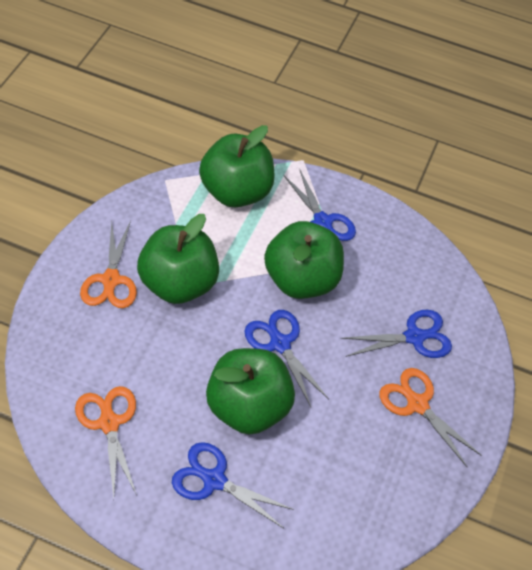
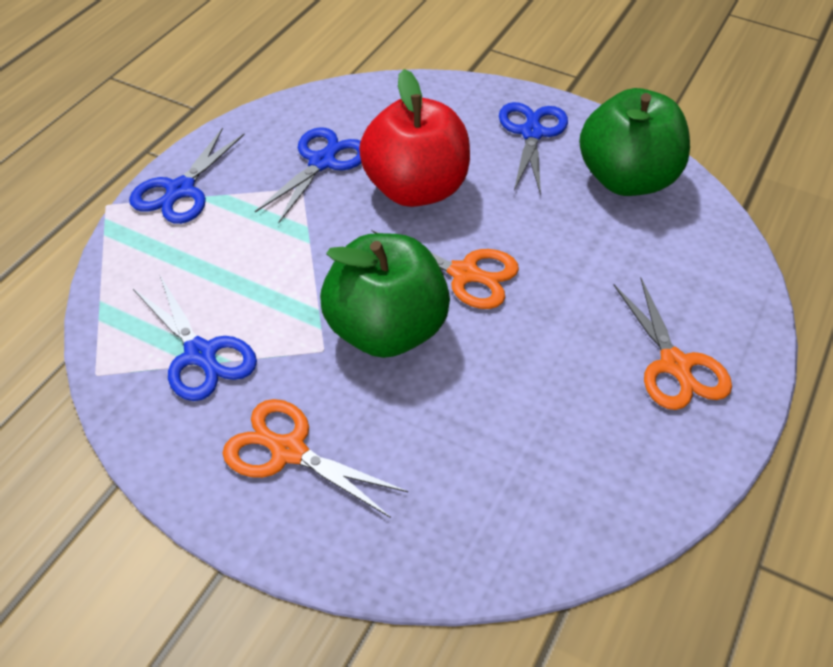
green apple: 4 -> 2
red apple: 0 -> 1

